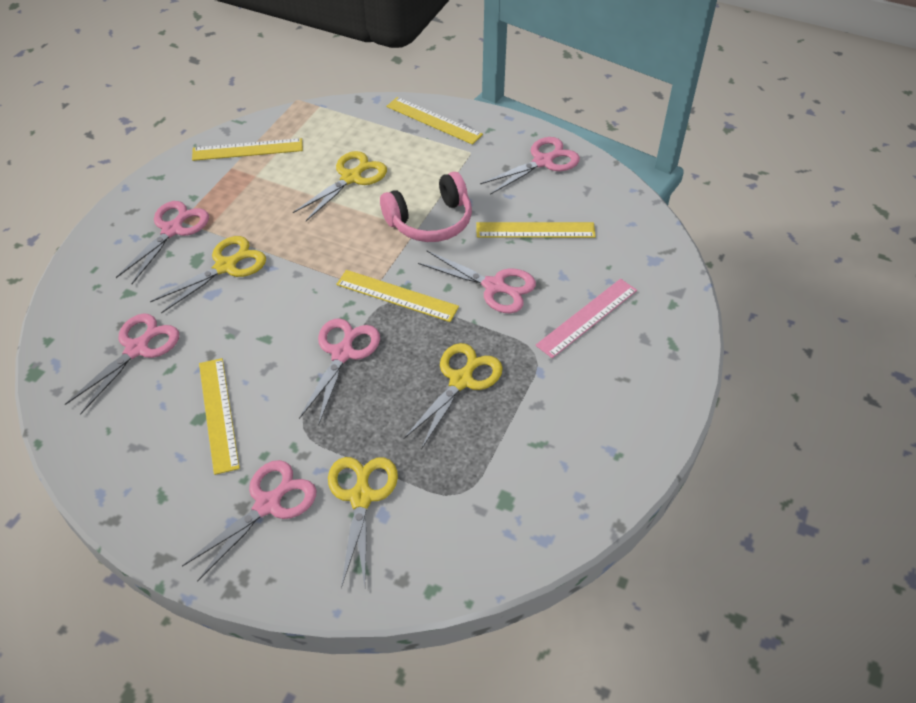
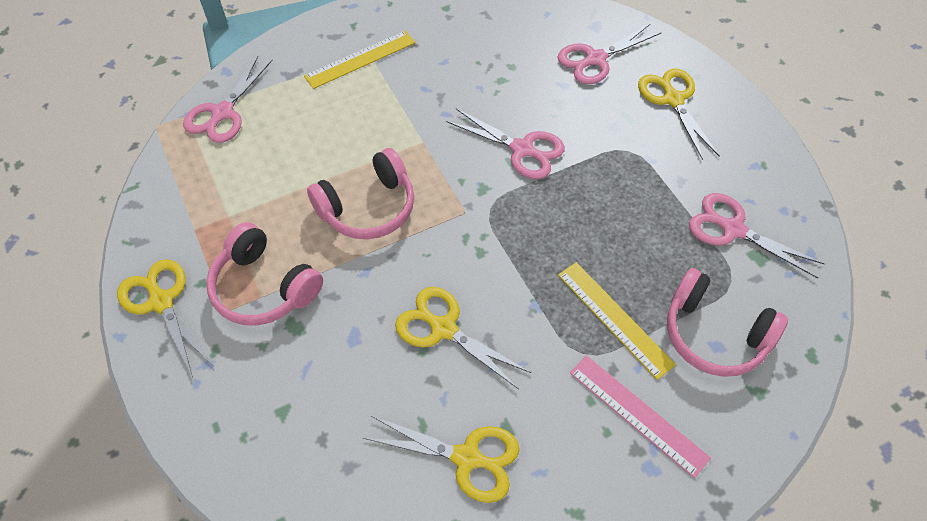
pink headphones: 1 -> 3
pink scissors: 6 -> 4
yellow ruler: 5 -> 2

